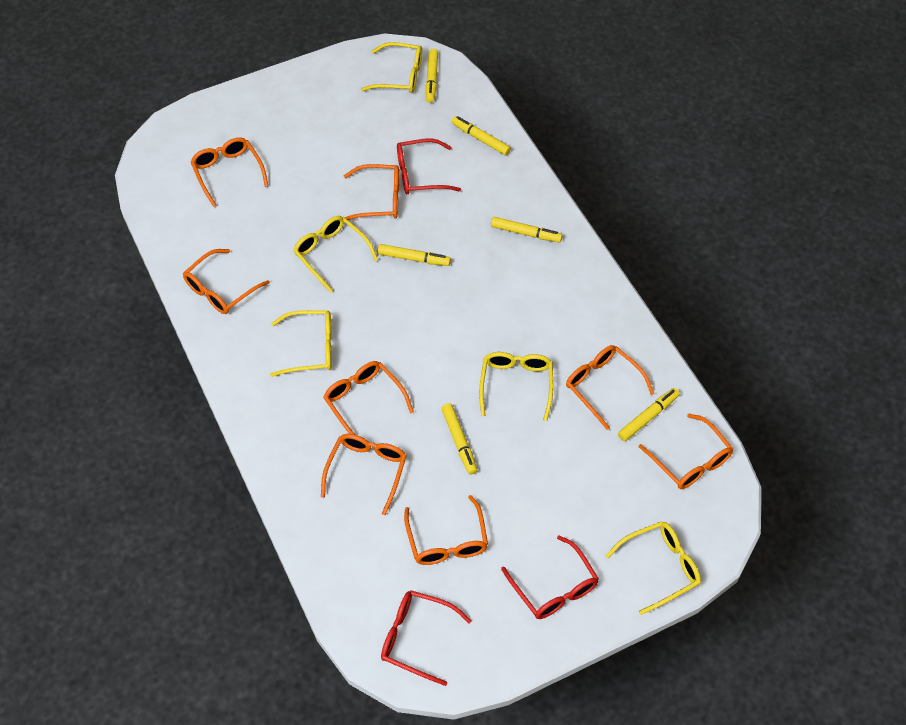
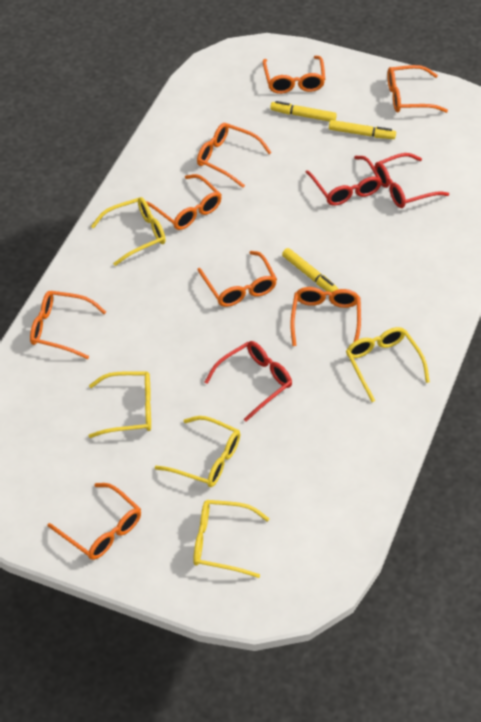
yellow marker: 6 -> 3

